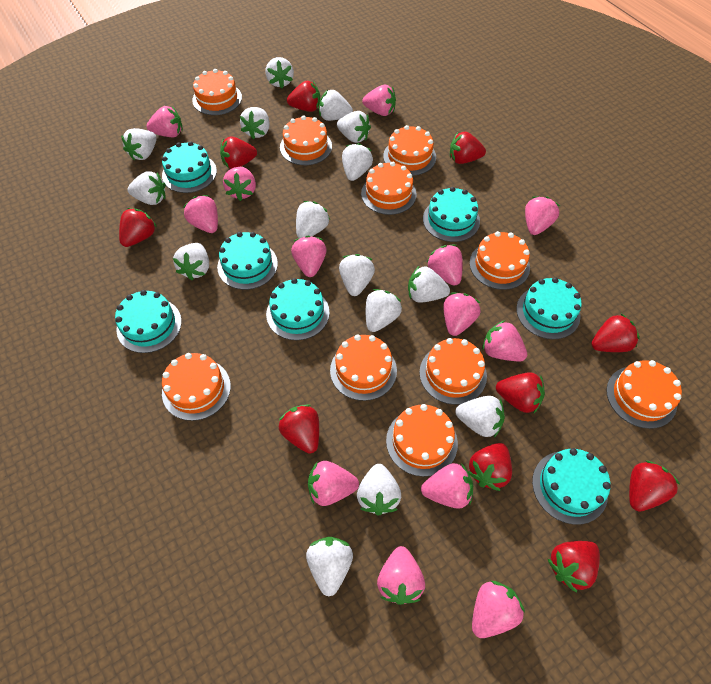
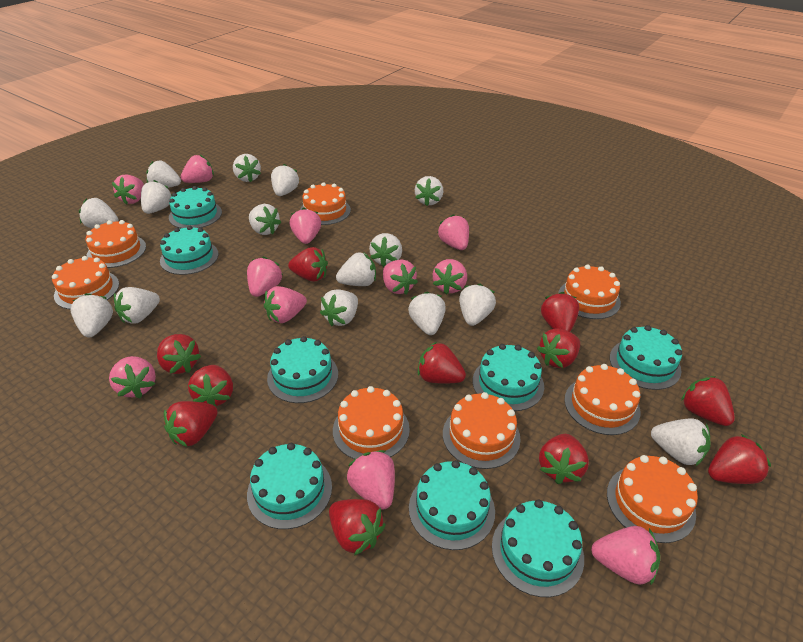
orange cake: 10 -> 8
pink strawberry: 13 -> 11
red strawberry: 10 -> 11
turquoise cake: 7 -> 8

